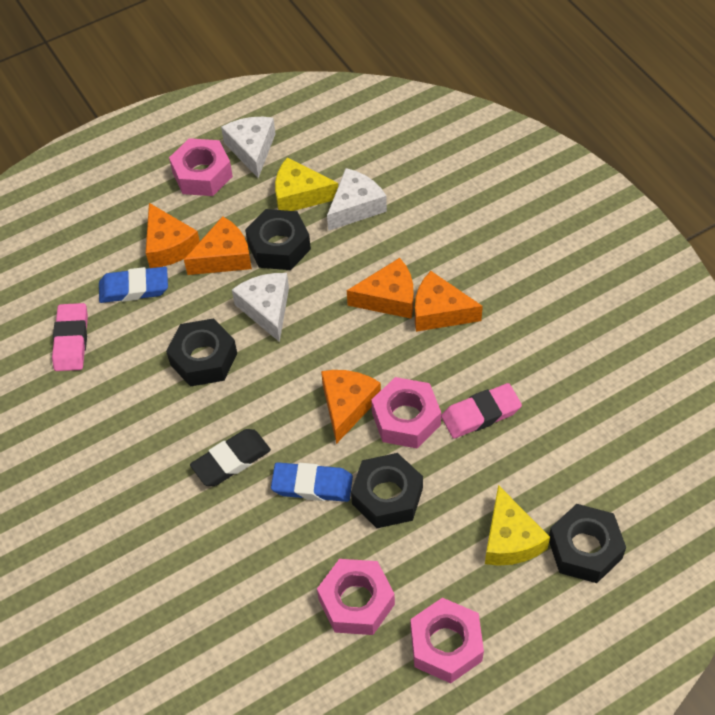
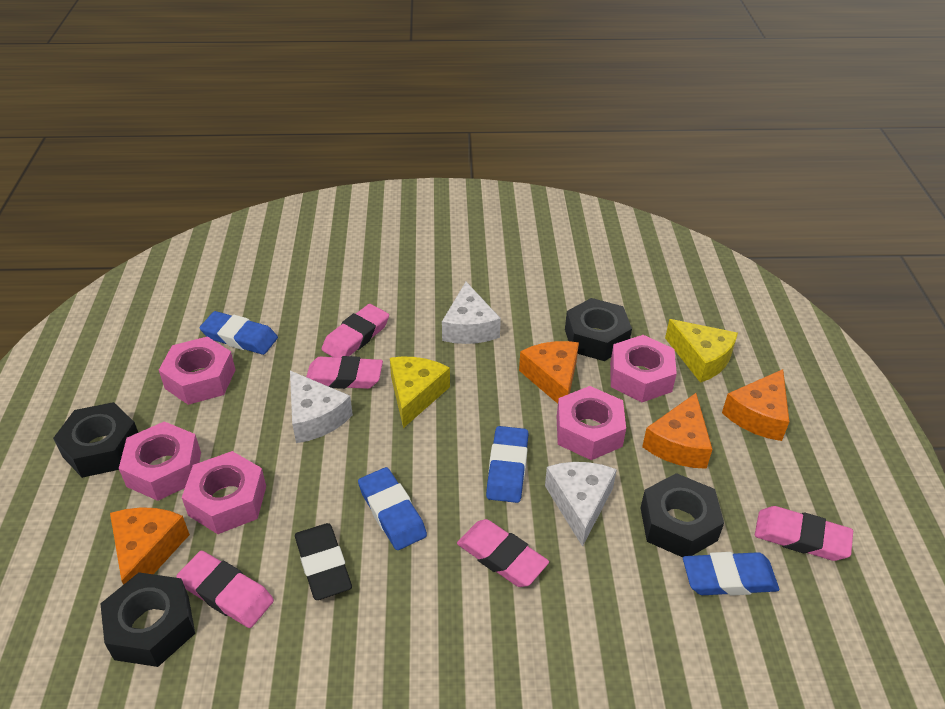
blue eraser: 2 -> 4
orange cheese: 5 -> 4
pink eraser: 2 -> 5
pink nut: 4 -> 5

